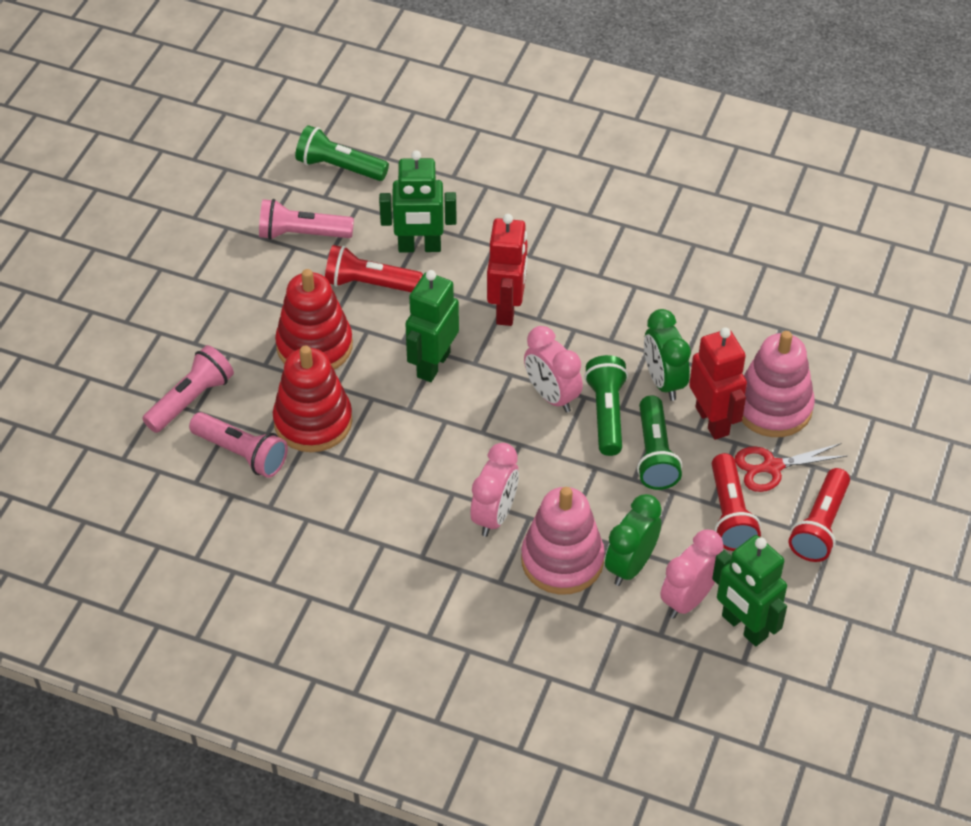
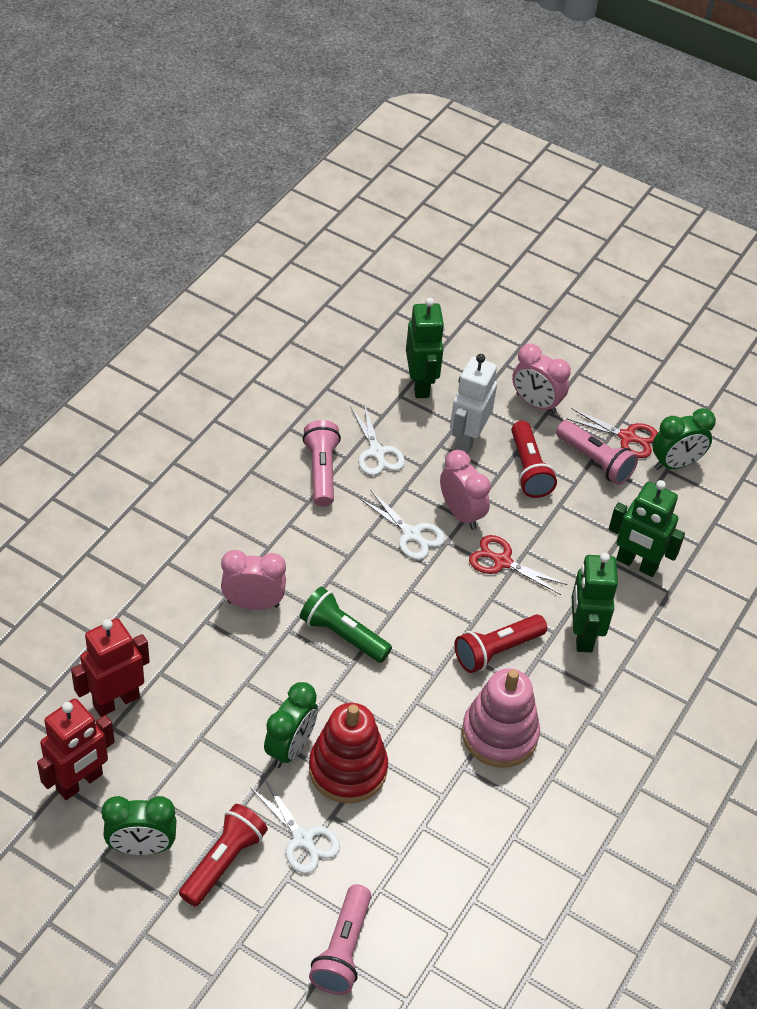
green clock: 2 -> 3
green flashlight: 3 -> 1
pink stacking toy: 2 -> 1
red scissors: 1 -> 2
red stacking toy: 2 -> 1
white robot: 0 -> 1
white scissors: 0 -> 3

